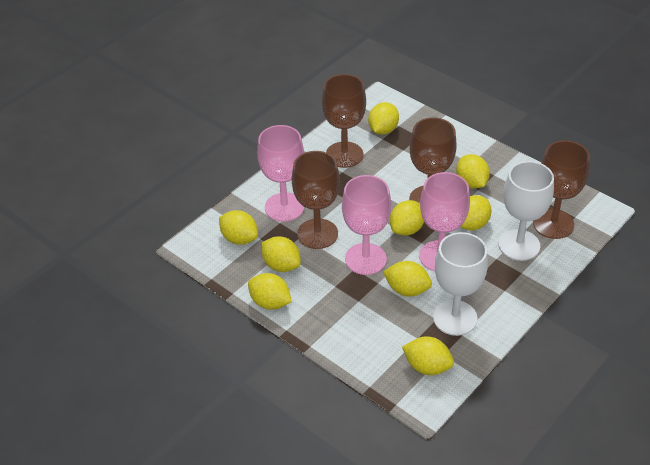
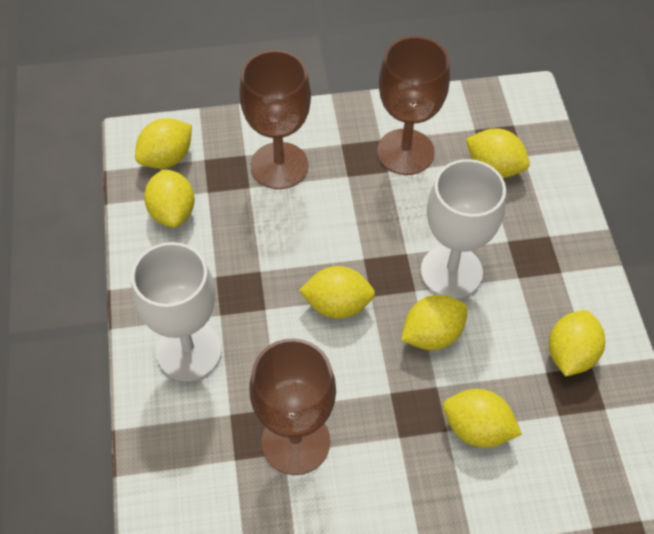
brown goblet: 4 -> 3
pink goblet: 3 -> 0
yellow lemon: 9 -> 7

